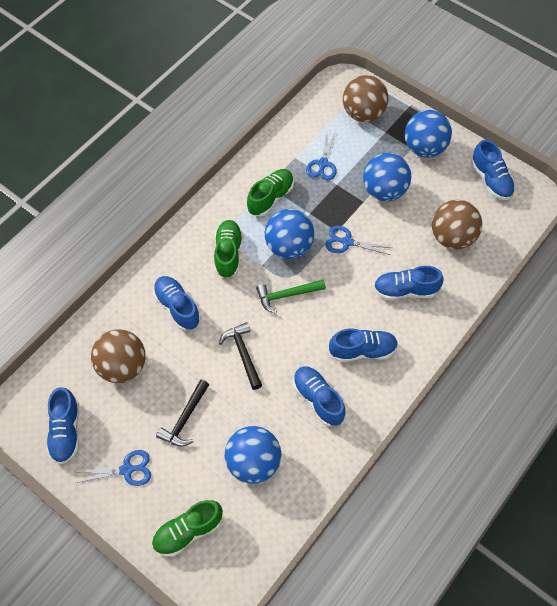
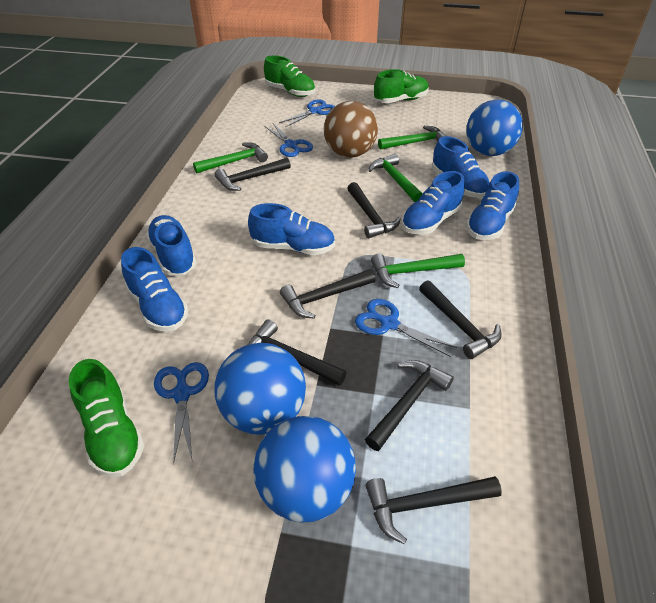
black hammer: 2 -> 7
blue ball: 4 -> 3
blue scissors: 3 -> 4
brown ball: 3 -> 1
green hammer: 1 -> 4

